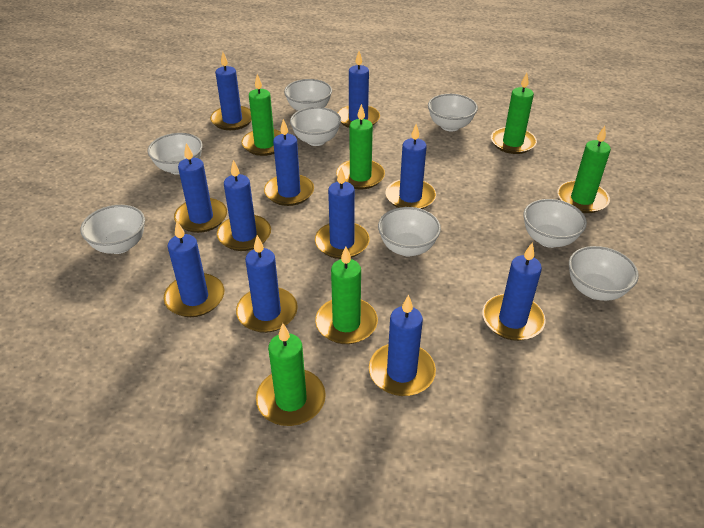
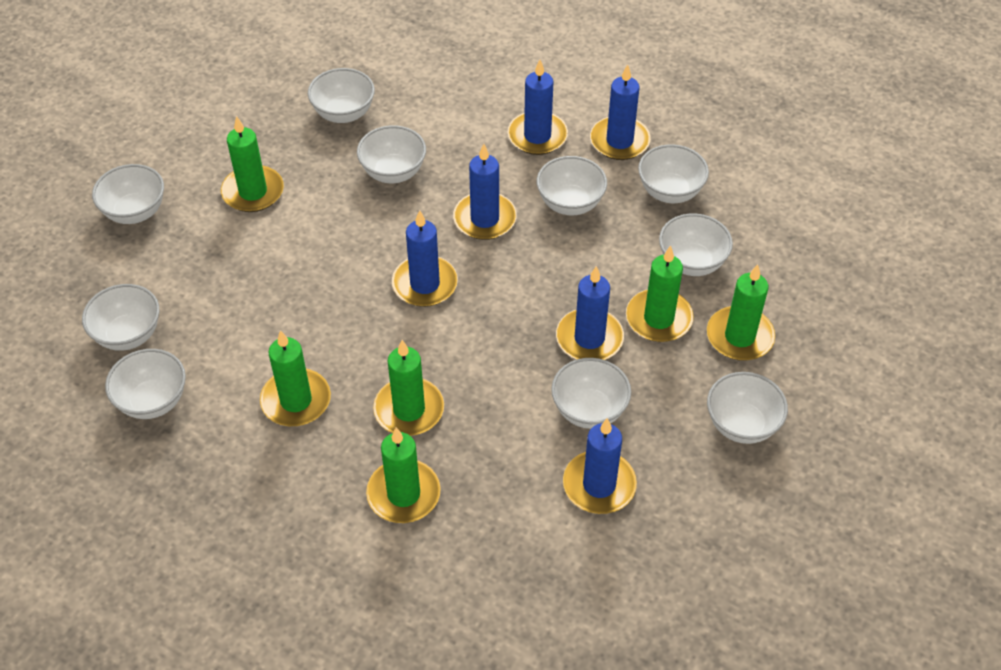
blue candle: 11 -> 6
white bowl: 8 -> 10

